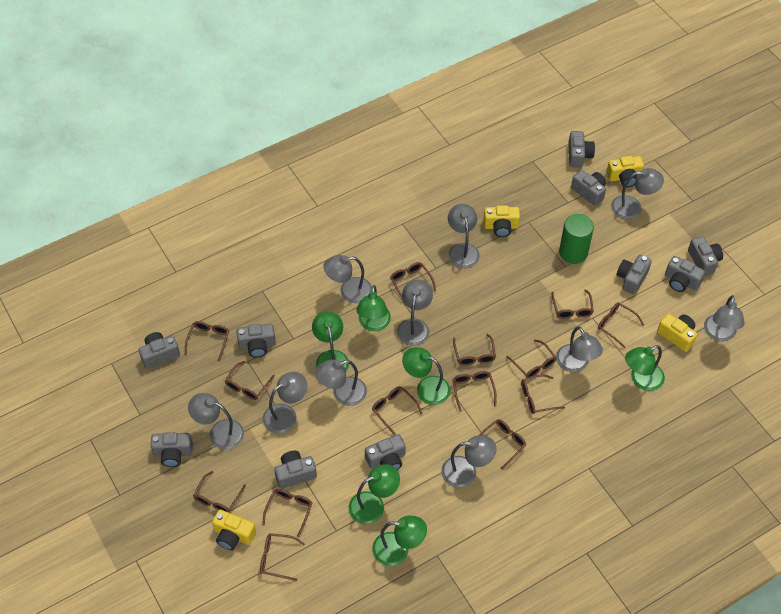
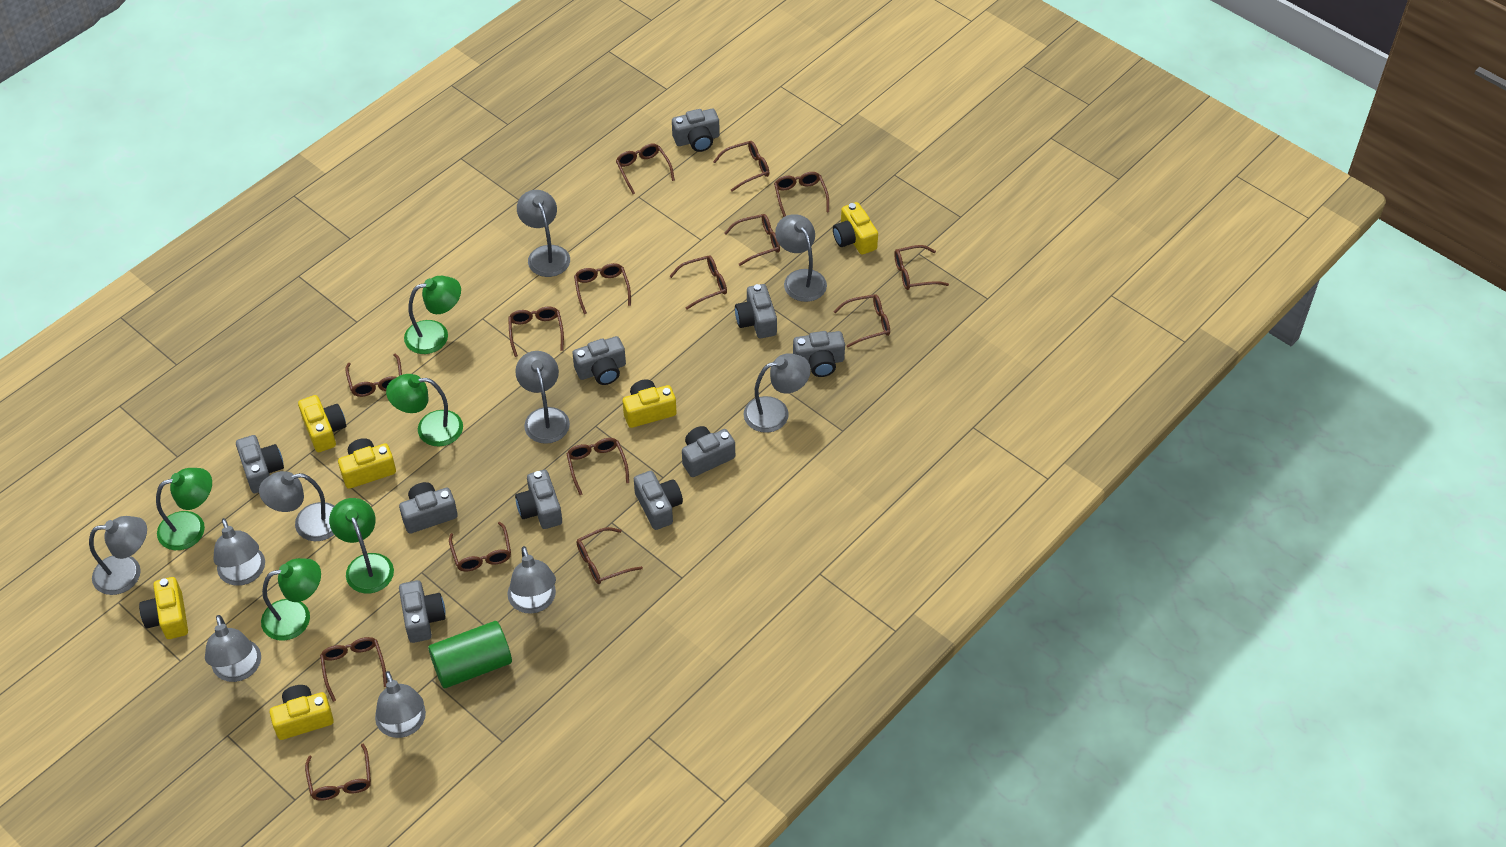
brown glasses: 14 -> 15
green lamp: 6 -> 5
yellow camera: 4 -> 6

